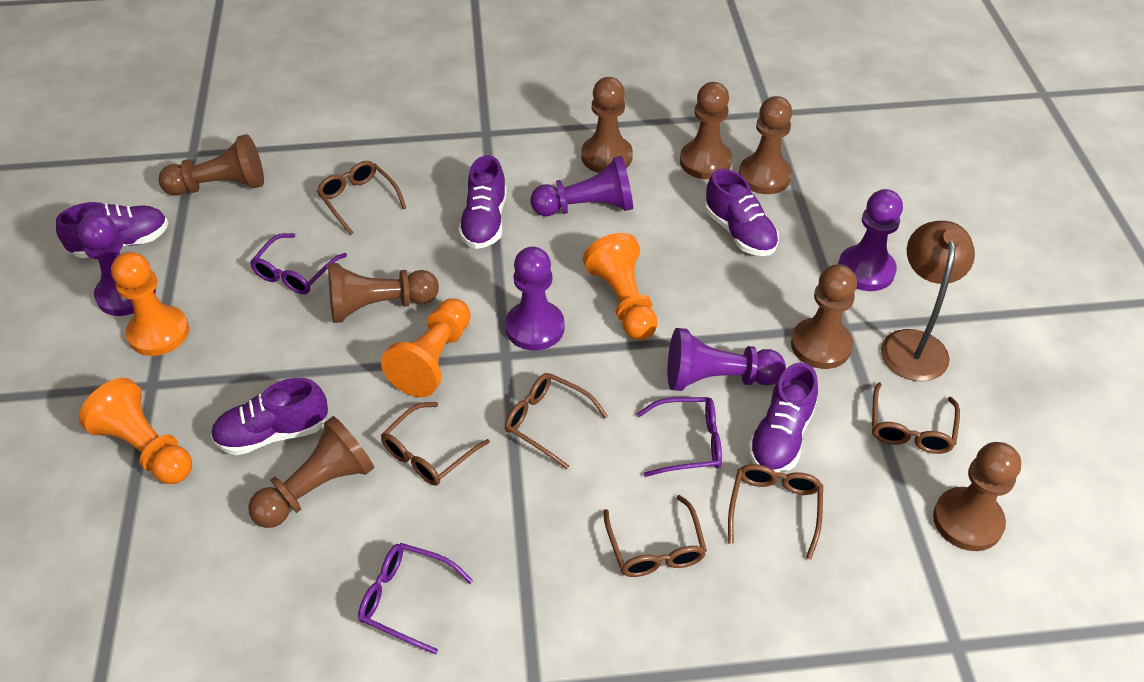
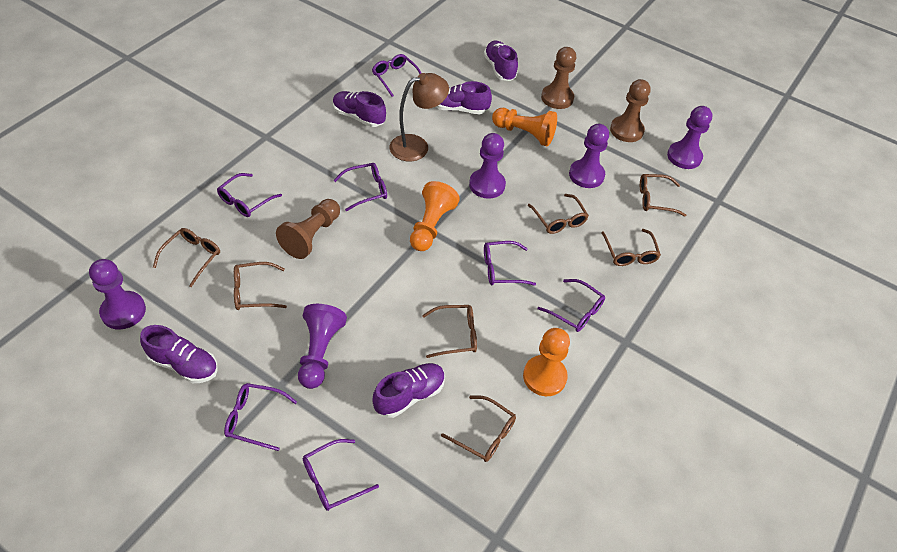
brown glasses: 6 -> 7
brown pawn: 8 -> 3
orange pawn: 4 -> 3
purple glasses: 3 -> 7

